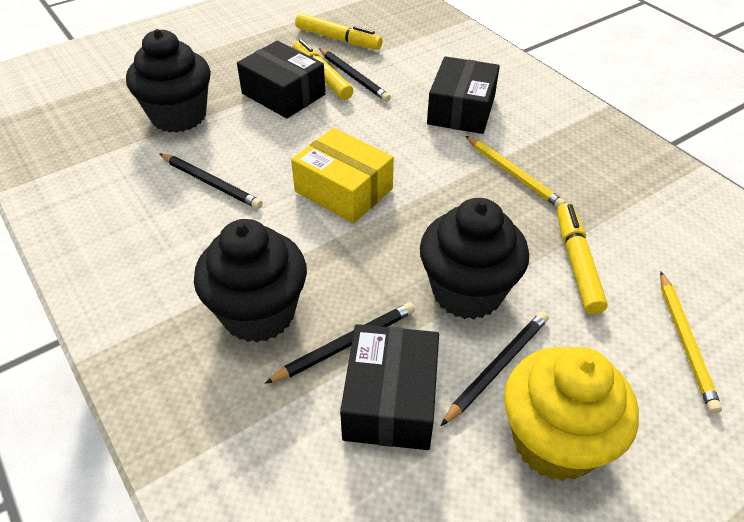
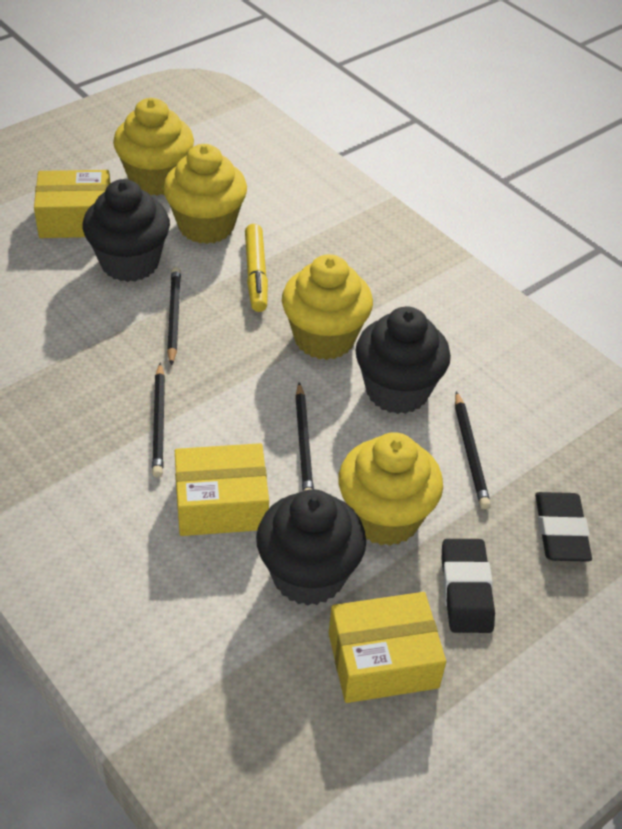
black box: 3 -> 0
black eraser: 0 -> 2
yellow box: 1 -> 3
yellow cupcake: 1 -> 4
yellow marker: 3 -> 1
yellow pencil: 2 -> 0

